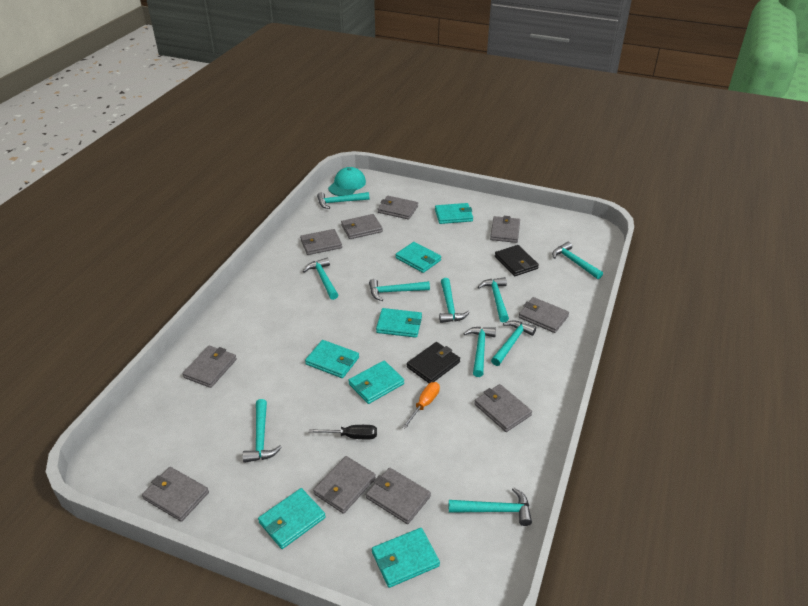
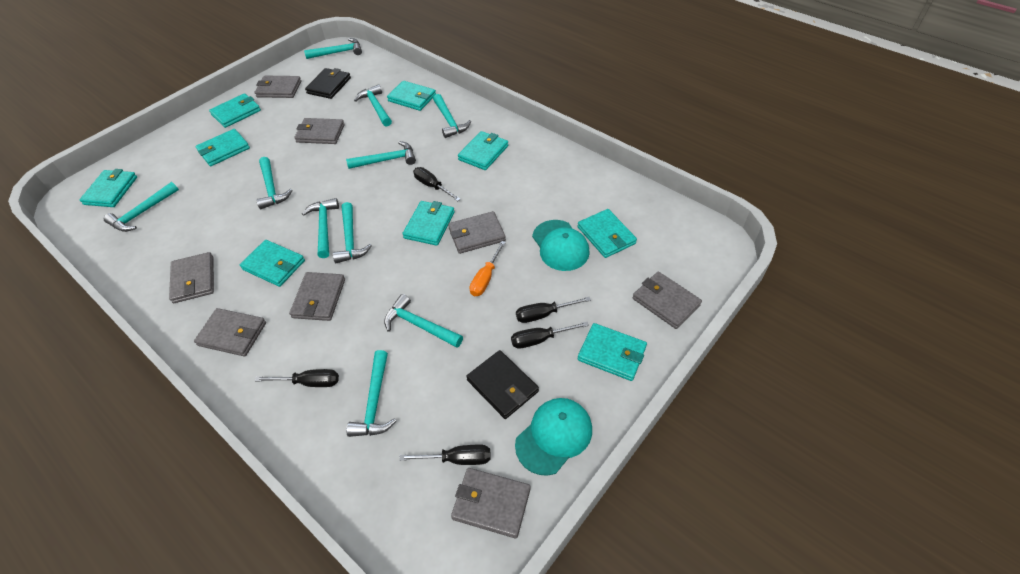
black screwdriver: 1 -> 5
grey wallet: 10 -> 8
turquoise cap: 1 -> 2
turquoise wallet: 7 -> 9

